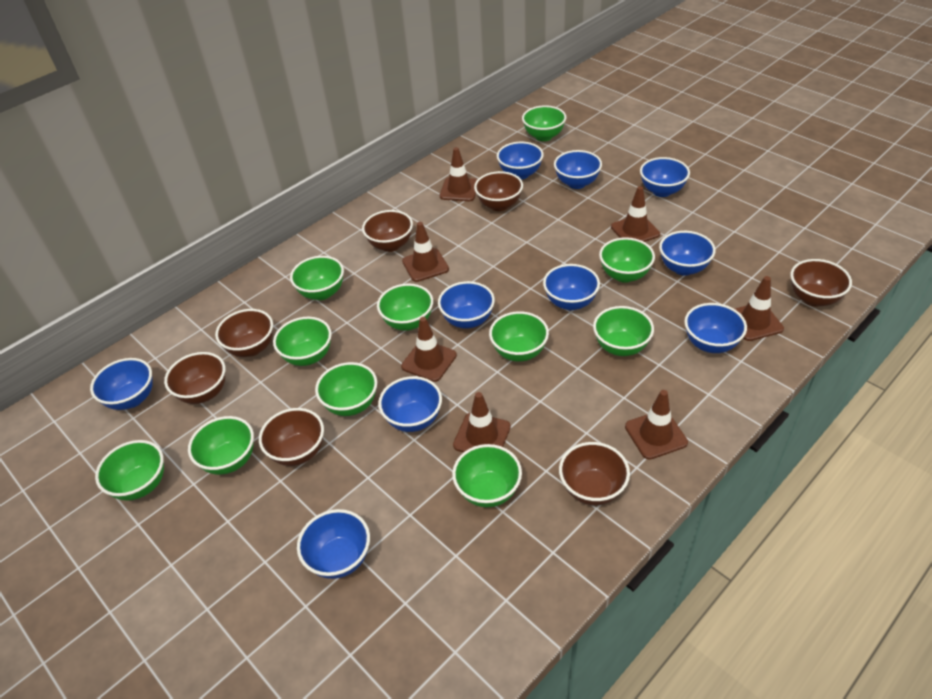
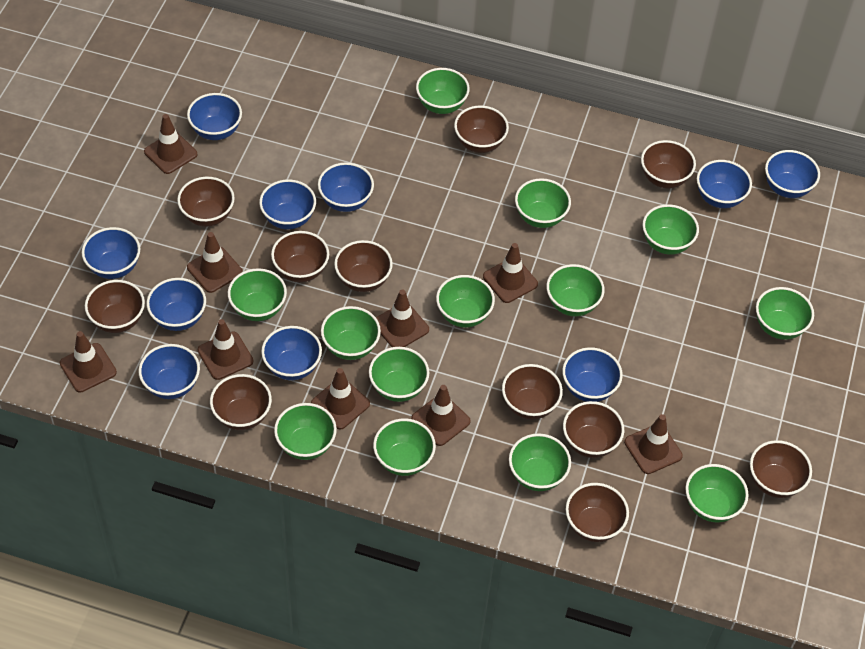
brown bowl: 7 -> 11
brown traffic cone: 7 -> 9
green bowl: 11 -> 13

